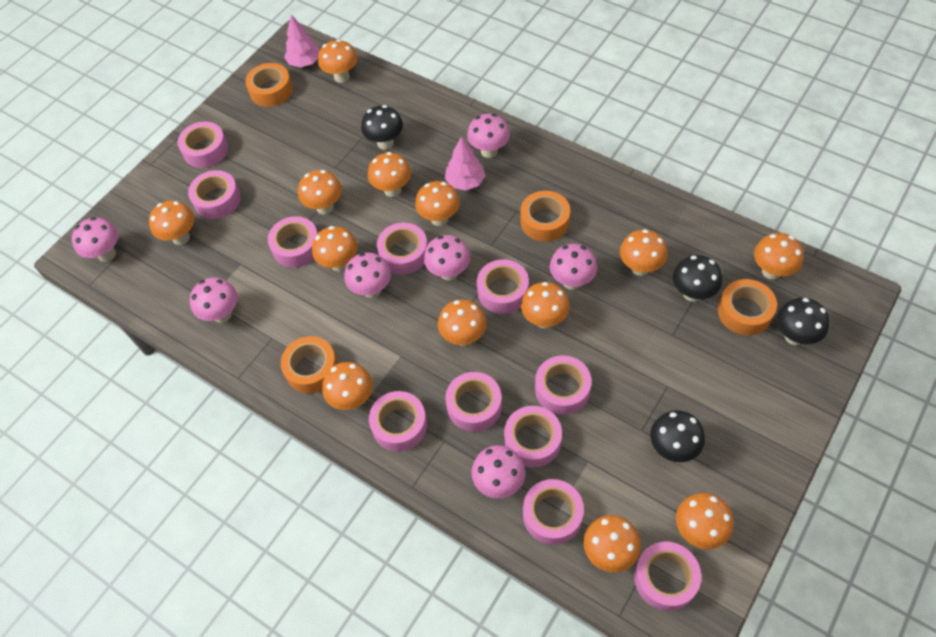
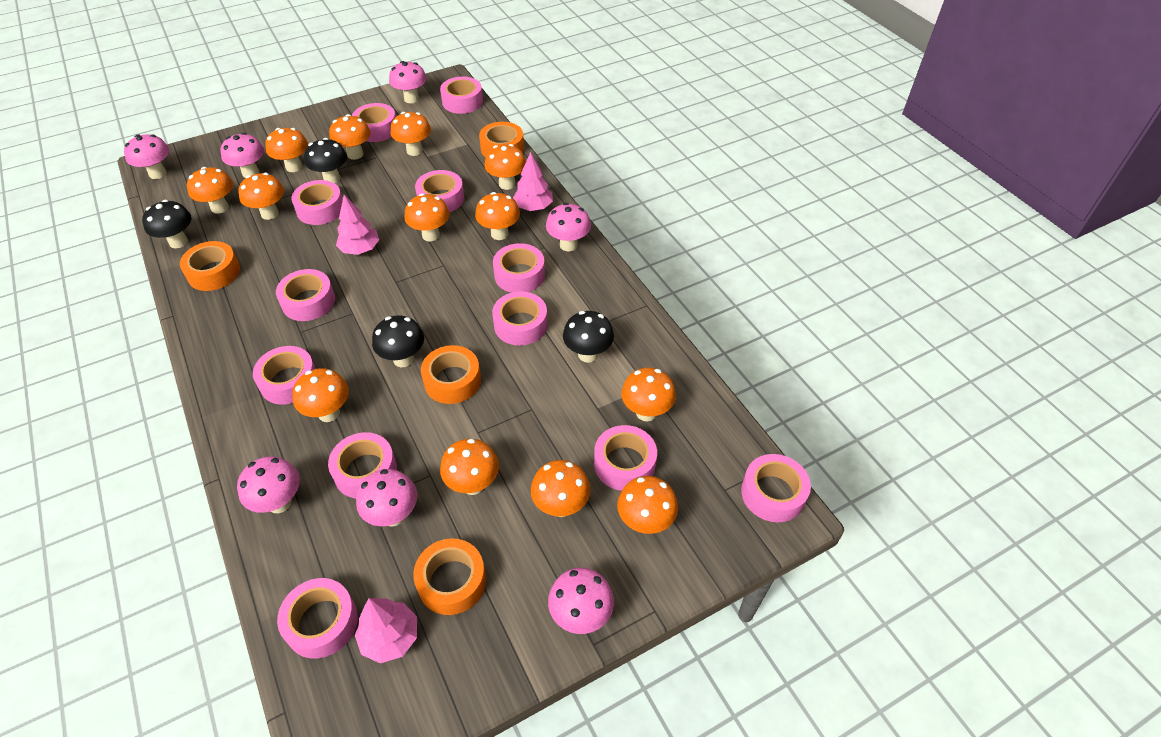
pink tape: 11 -> 12
pink tree: 2 -> 3

